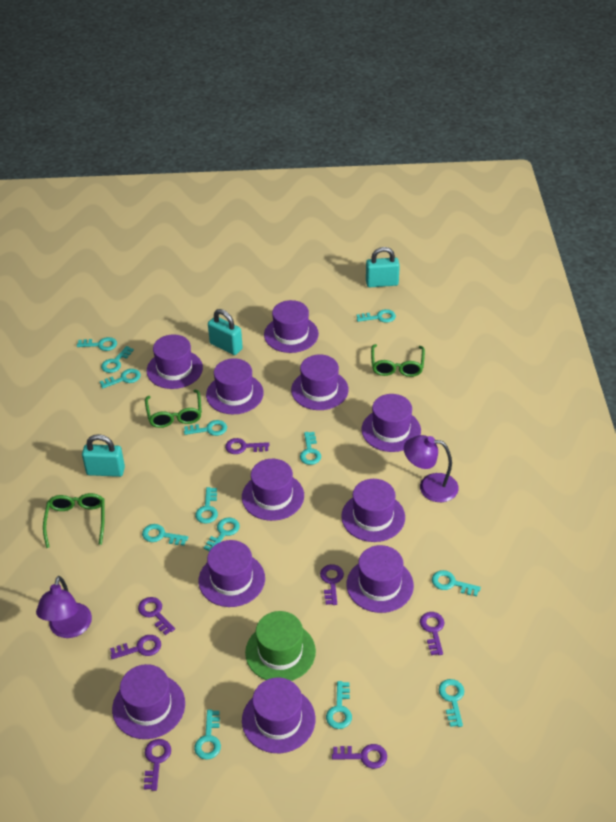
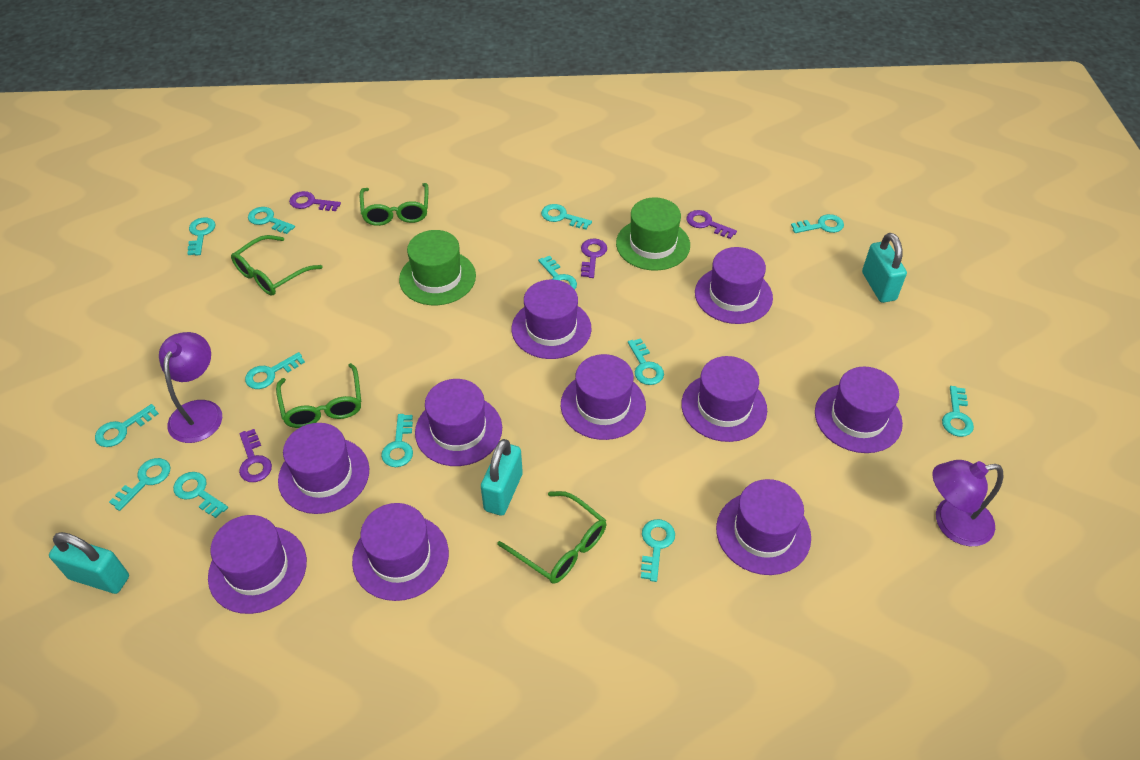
green glasses: 3 -> 4
green hat: 1 -> 2
purple hat: 11 -> 10
purple key: 7 -> 4

